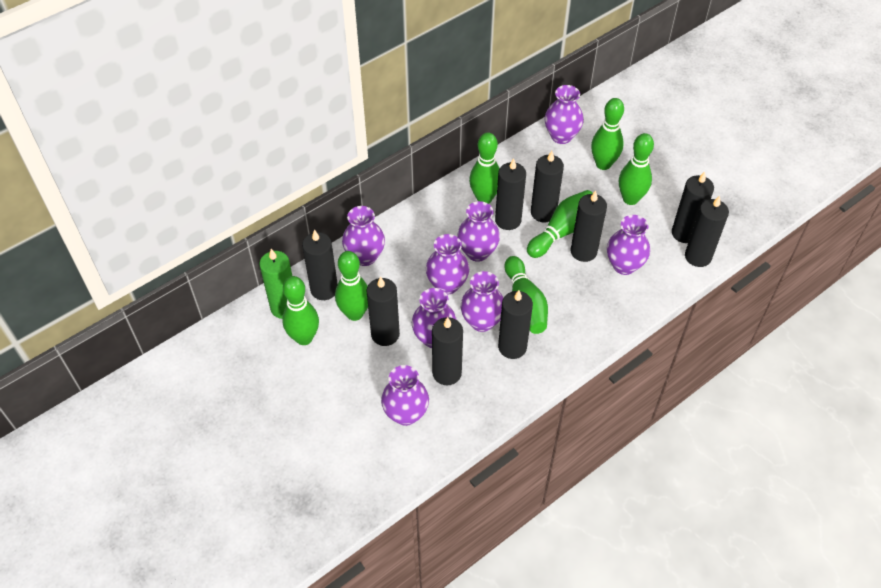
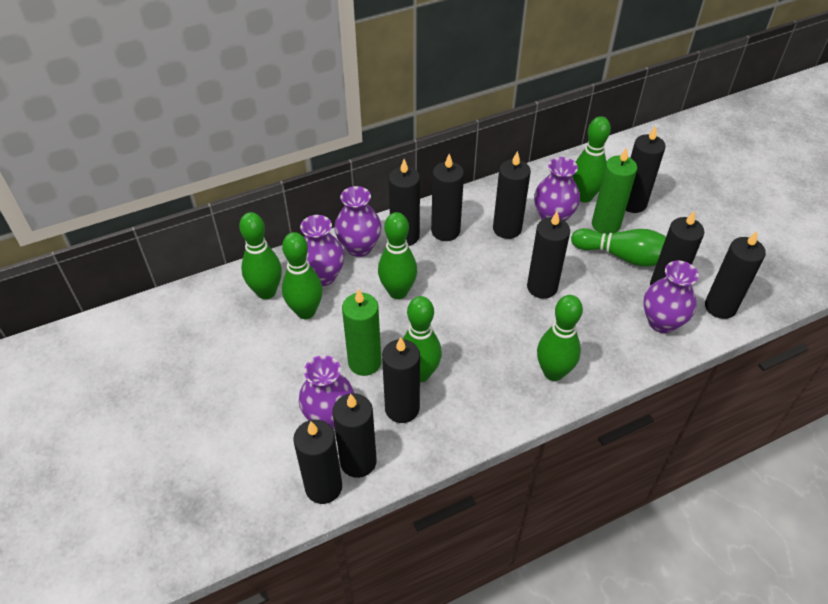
black candle: 9 -> 10
green candle: 1 -> 2
purple vase: 8 -> 5

